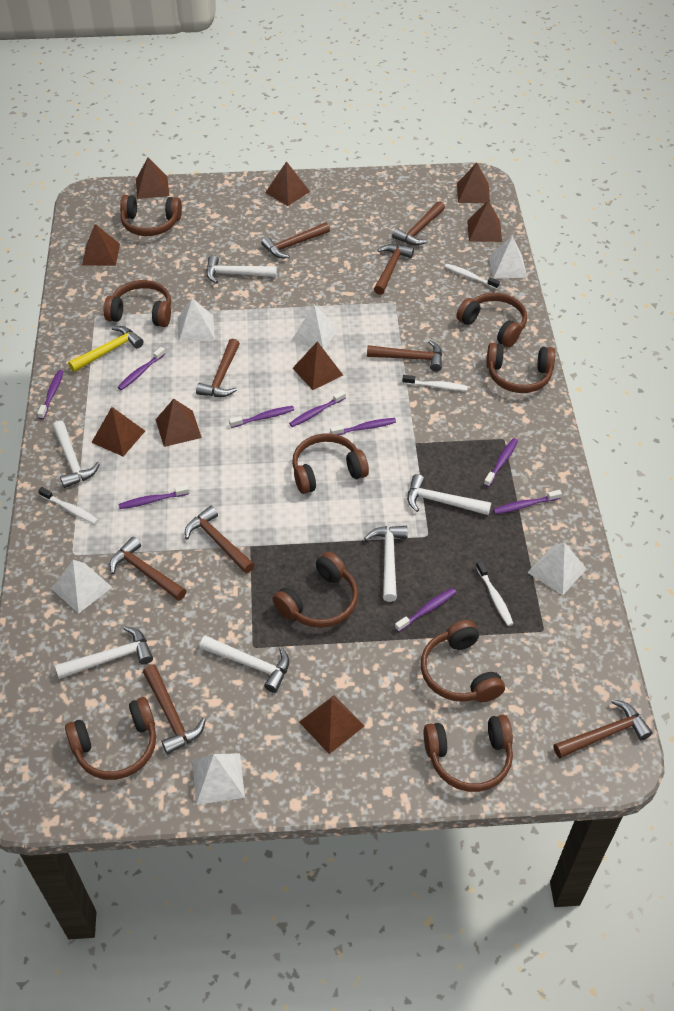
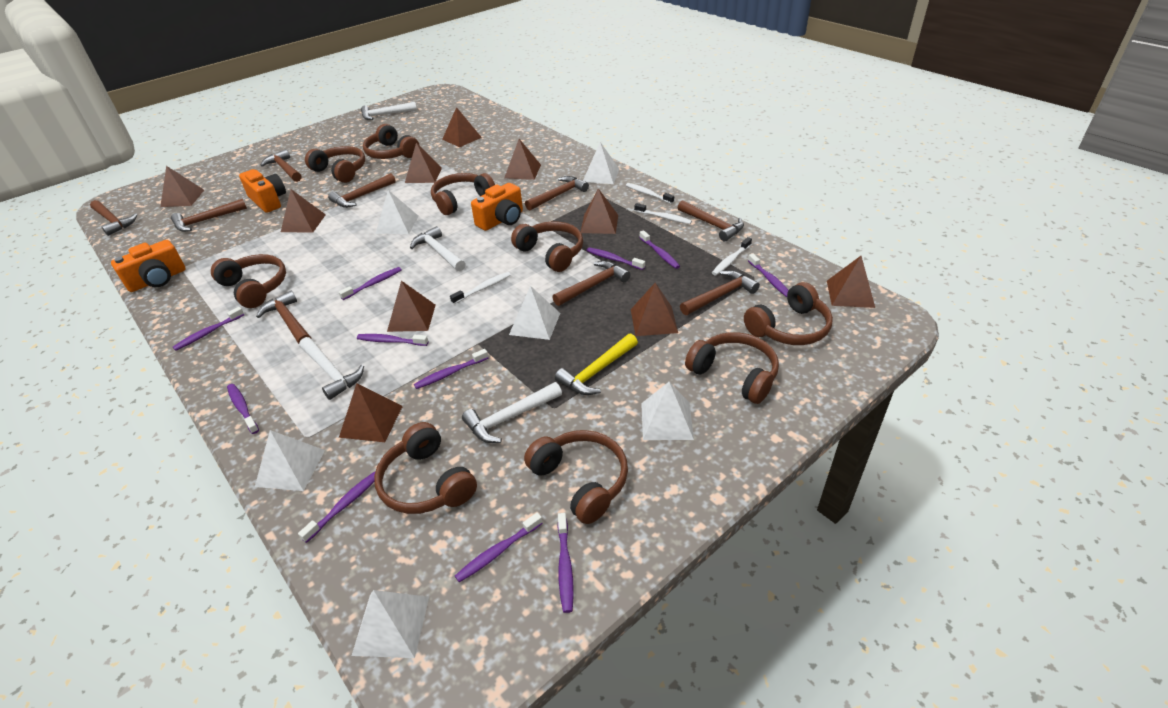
brown pyramid: 9 -> 10
orange camera: 0 -> 3
purple toothbrush: 9 -> 11
white hammer: 6 -> 4

